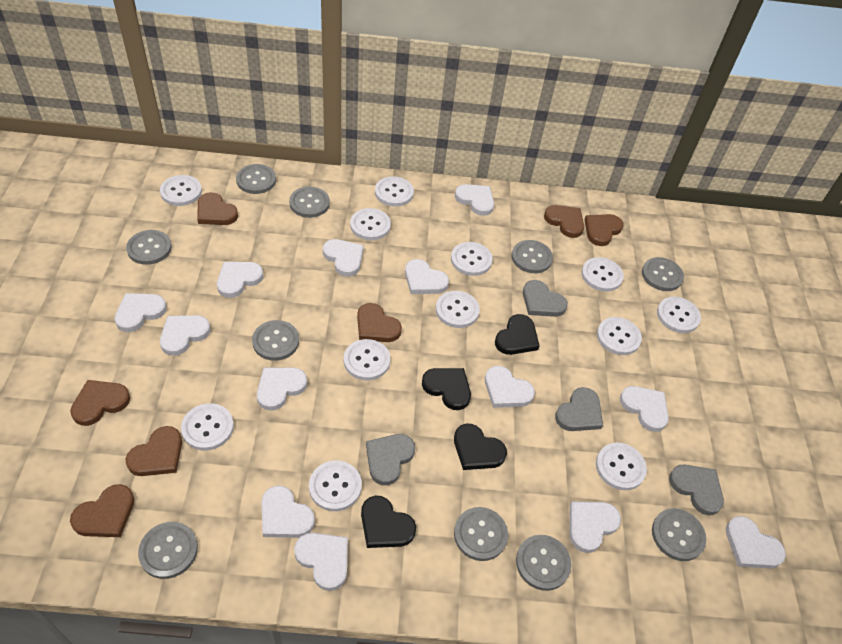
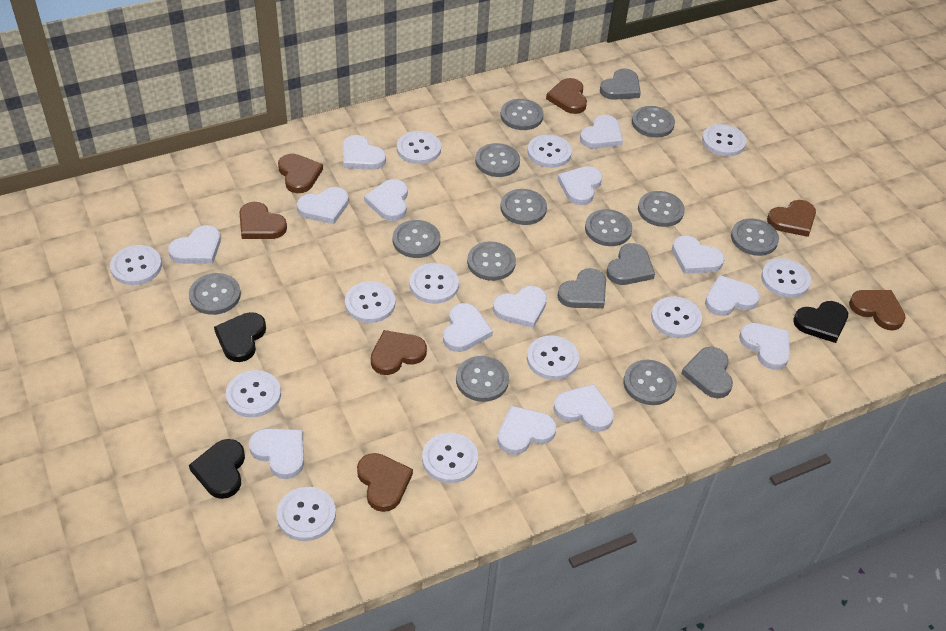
black heart: 4 -> 3
grey button: 10 -> 12
white heart: 13 -> 14

